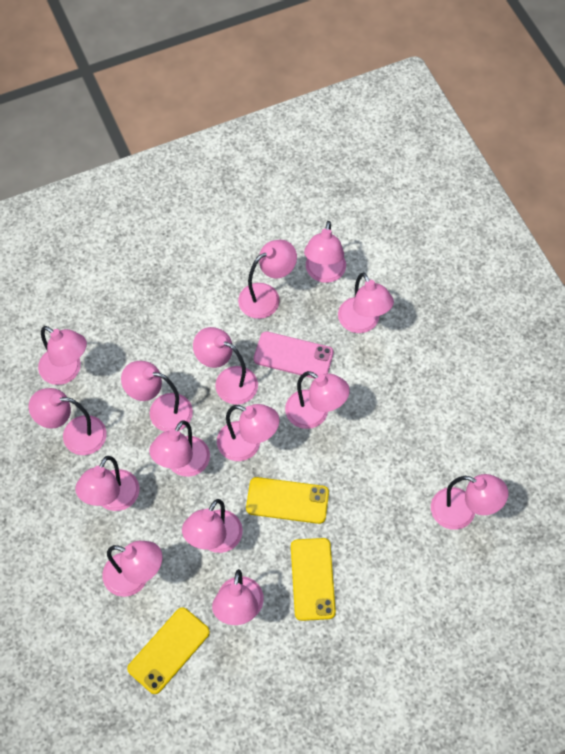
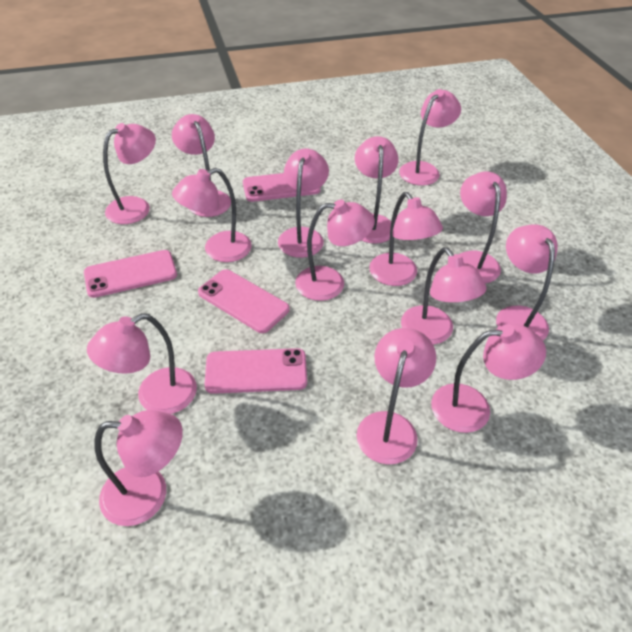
pink phone: 1 -> 4
yellow phone: 3 -> 0

